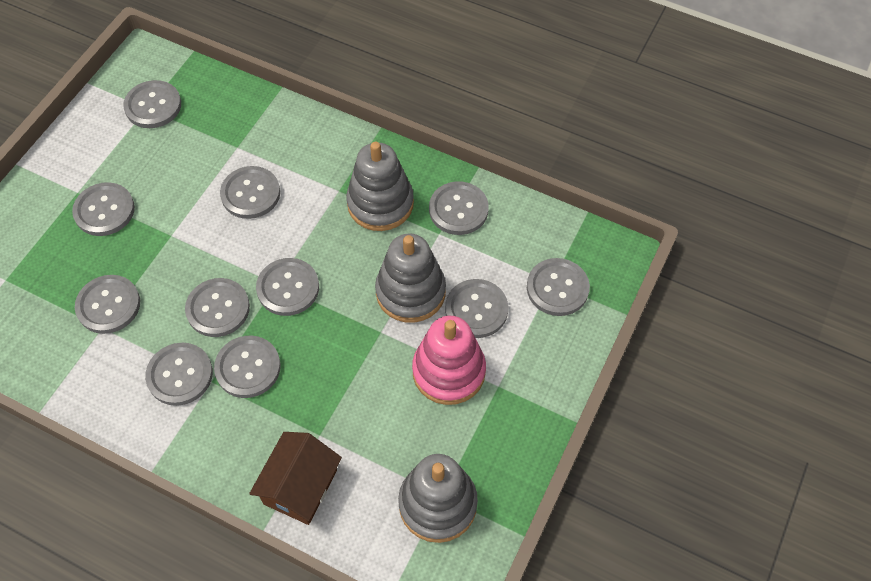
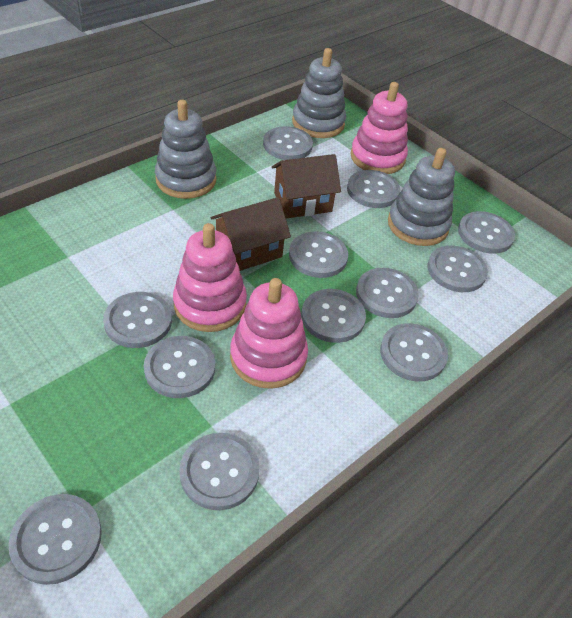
brown house: 1 -> 2
grey button: 11 -> 12
pink stacking toy: 1 -> 3

